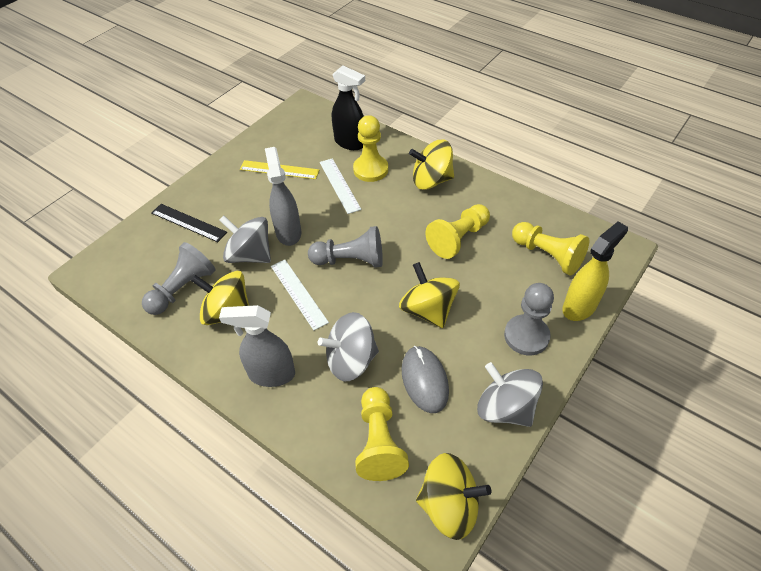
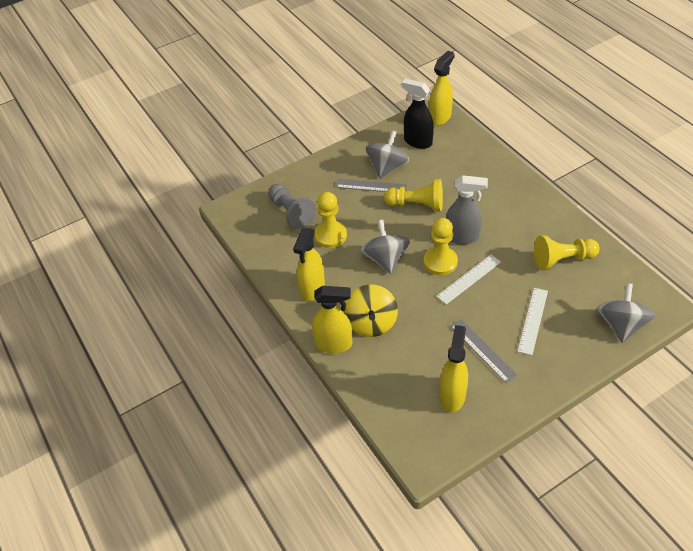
black ruler: 1 -> 0
grey mouse: 1 -> 0
grey pawn: 3 -> 1
grey ruler: 0 -> 2
grey spray bottle: 2 -> 1
yellow ruler: 1 -> 0
yellow spinning top: 4 -> 1
yellow spray bottle: 1 -> 4

